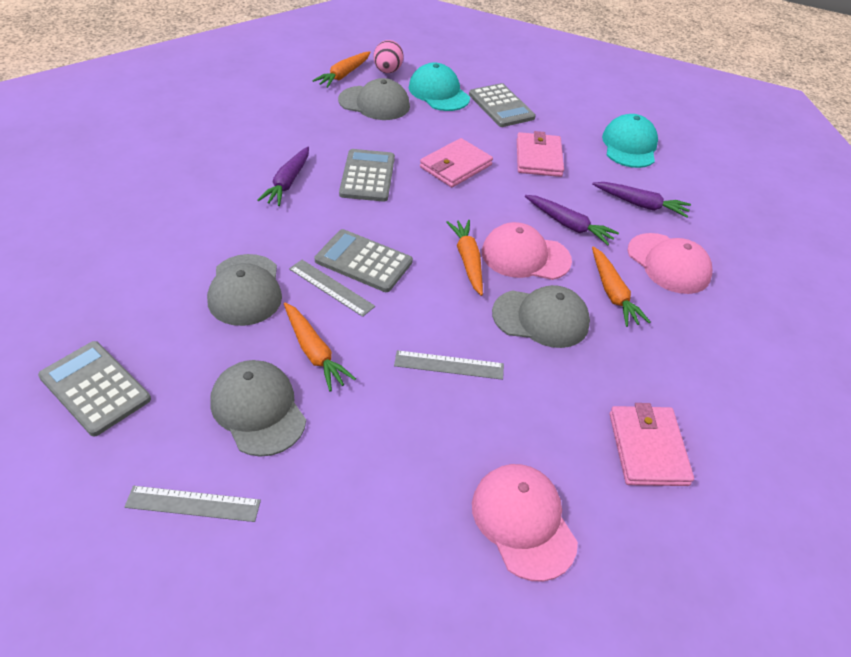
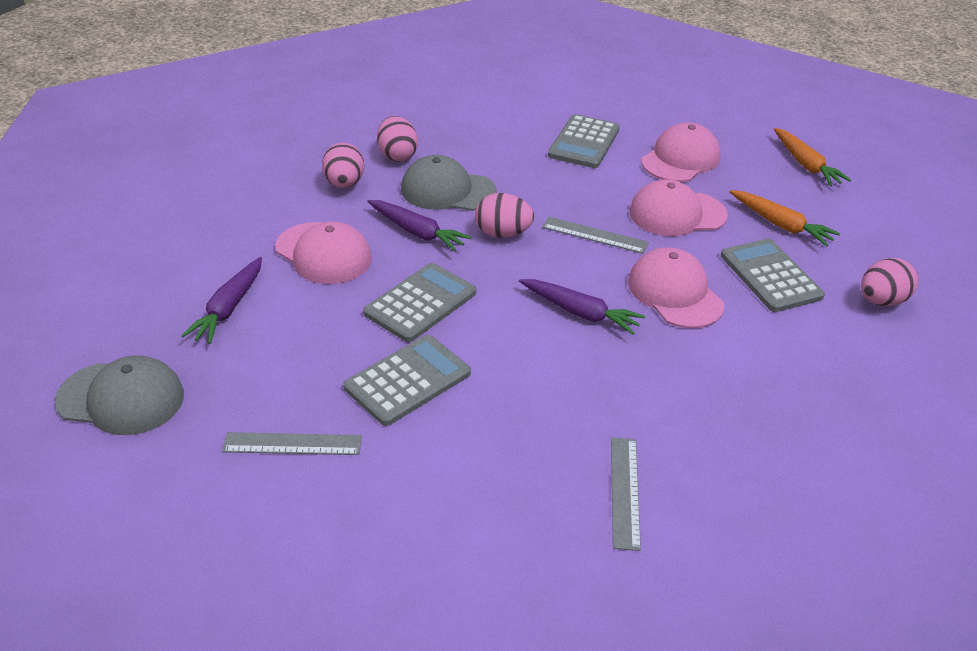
grey cap: 4 -> 2
orange carrot: 4 -> 2
pink cap: 3 -> 4
pink egg: 1 -> 4
pink wallet: 3 -> 0
turquoise cap: 2 -> 0

